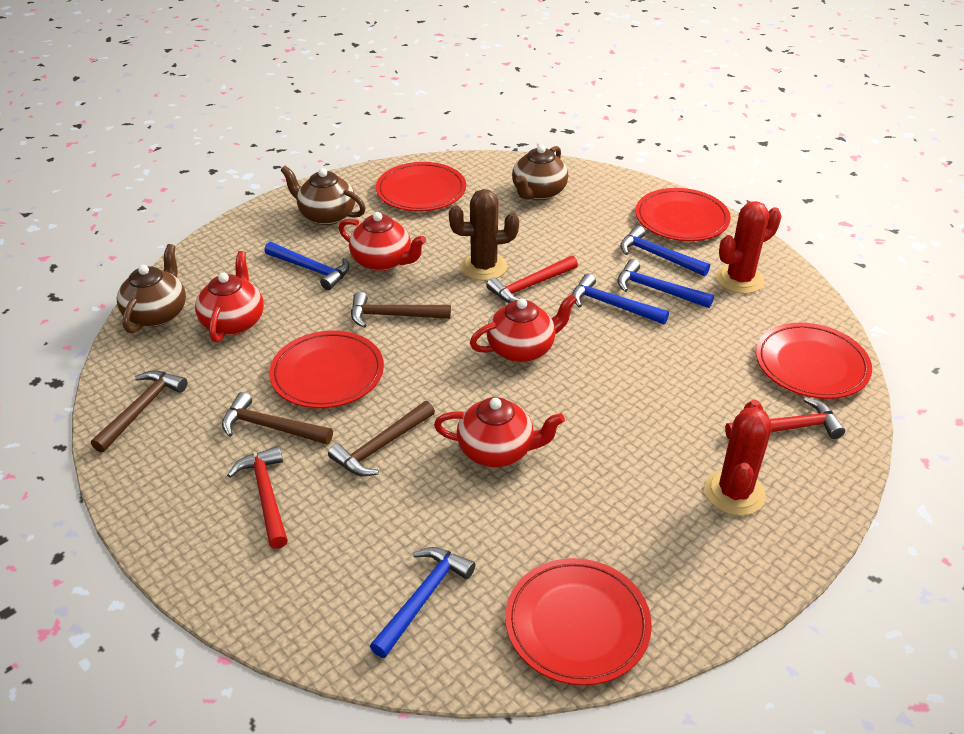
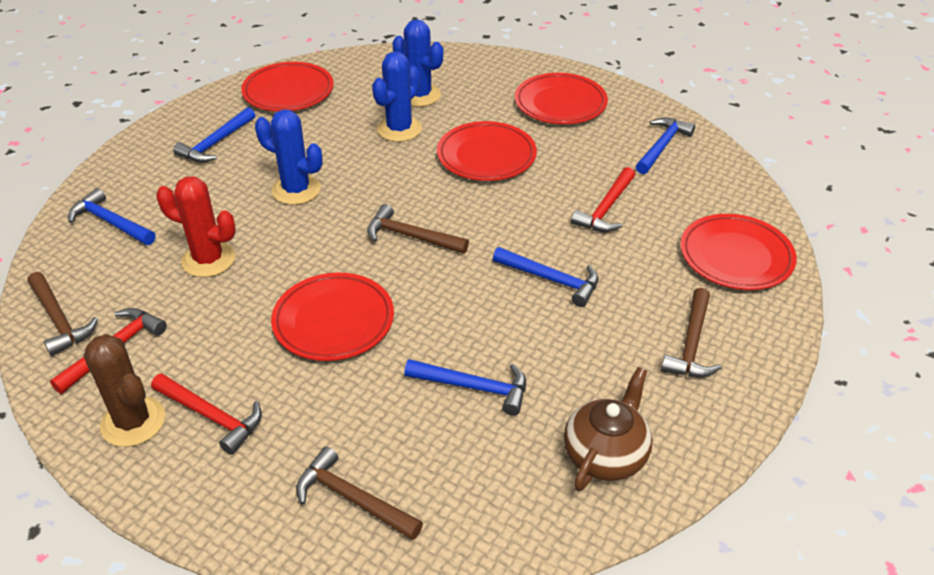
blue cactus: 0 -> 3
brown teapot: 3 -> 1
red cactus: 2 -> 1
red teapot: 4 -> 0

